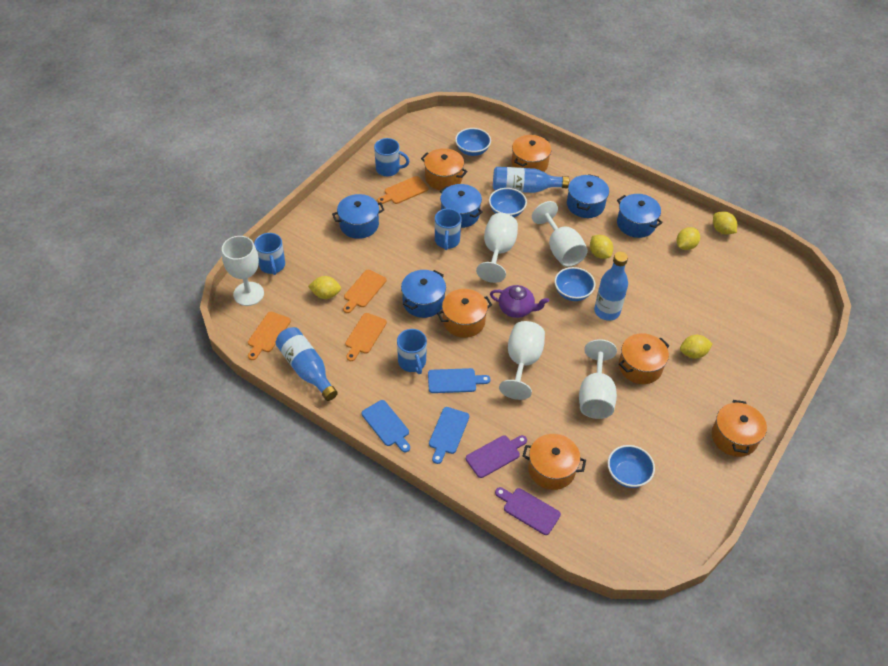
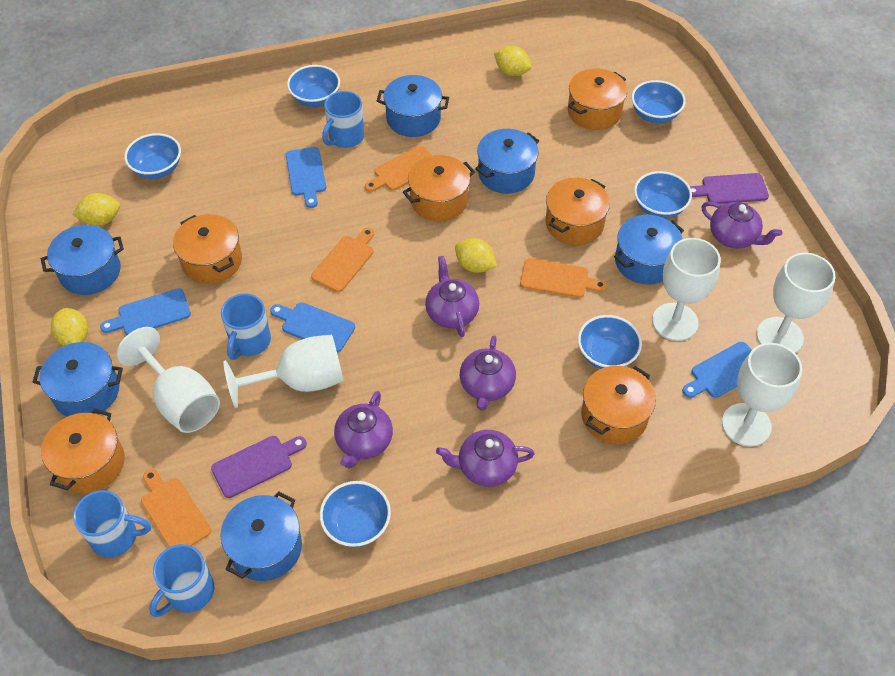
blue bottle: 3 -> 0
blue bowl: 4 -> 6
blue cutting board: 3 -> 4
blue pot: 5 -> 6
purple teapot: 1 -> 5
yellow lemon: 5 -> 4

